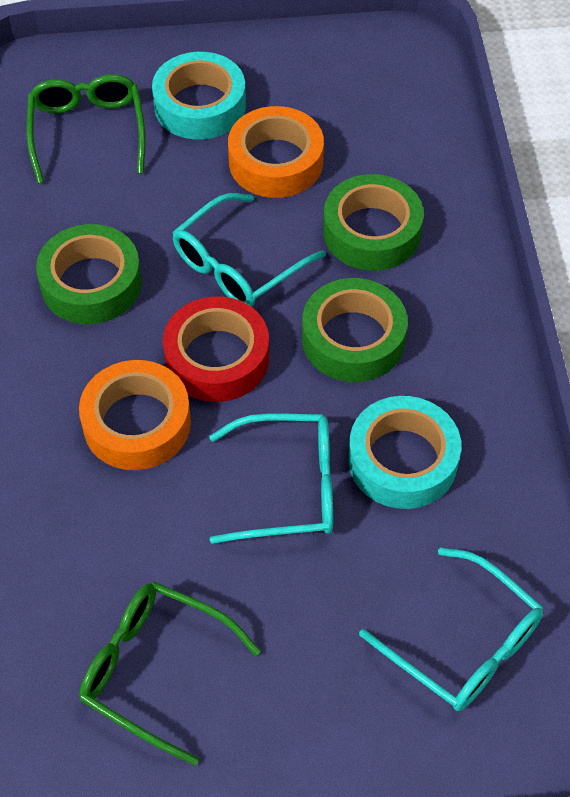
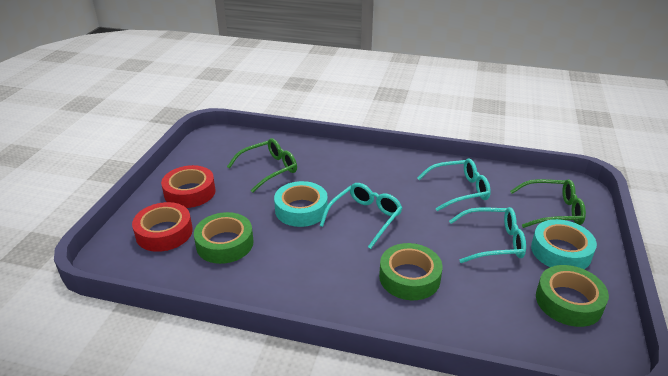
orange tape: 2 -> 0
red tape: 1 -> 2

